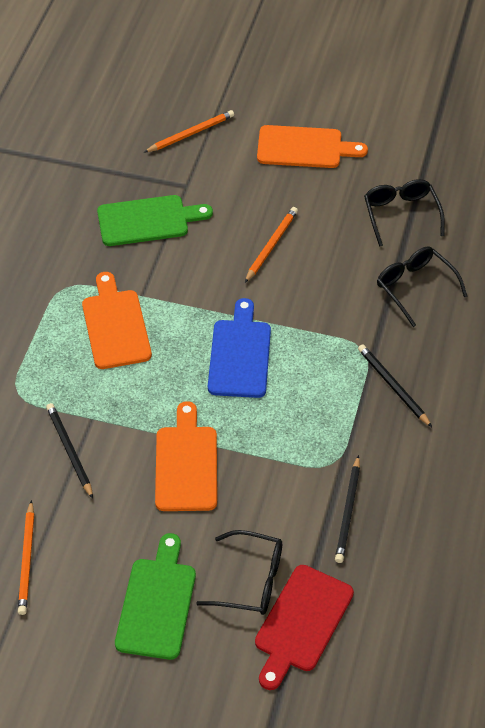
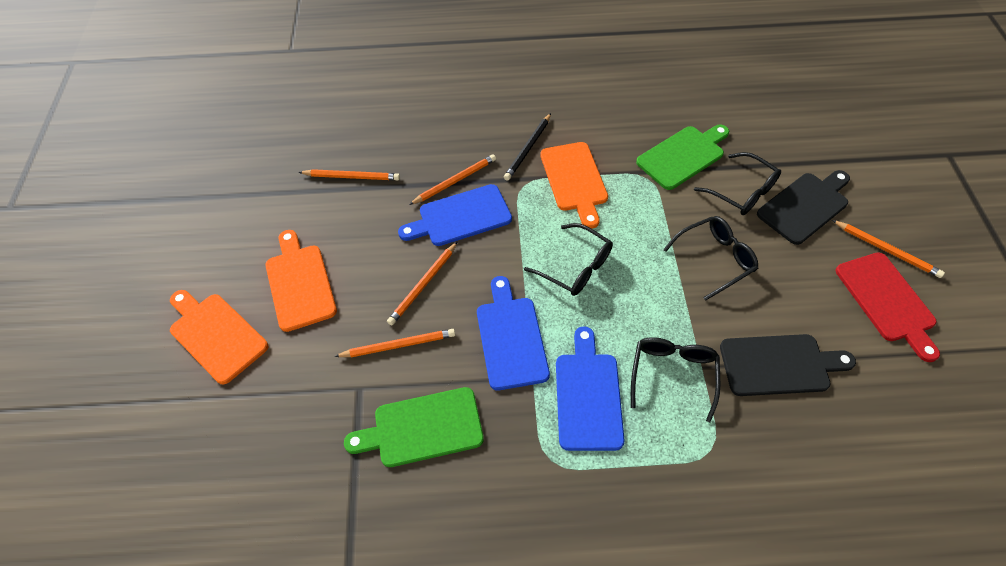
black cutting board: 0 -> 2
black glasses: 3 -> 4
black pencil: 3 -> 1
blue cutting board: 1 -> 3
orange pencil: 3 -> 5

